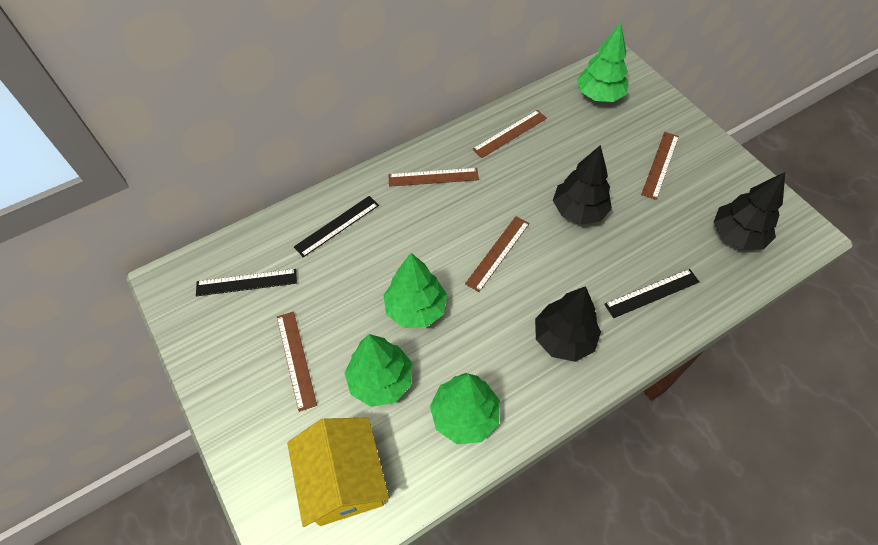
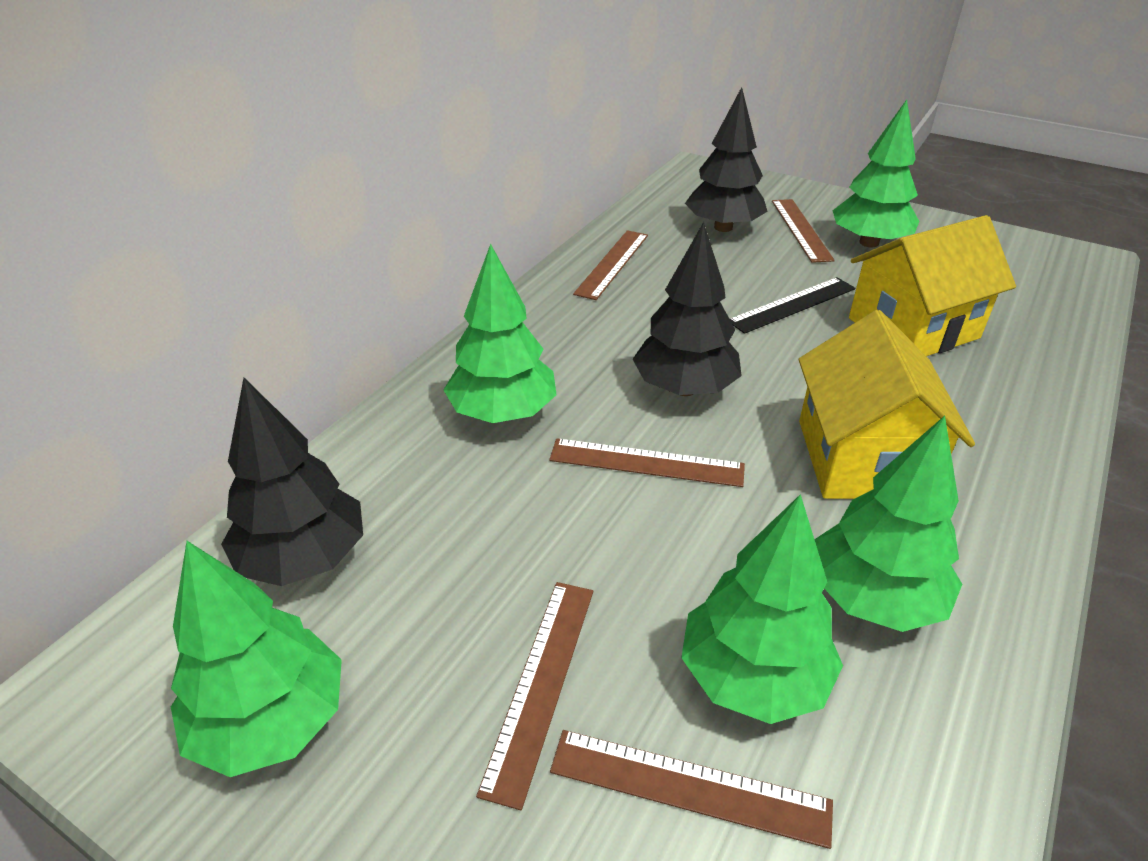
black ruler: 3 -> 1
green tree: 4 -> 5
yellow house: 1 -> 2

